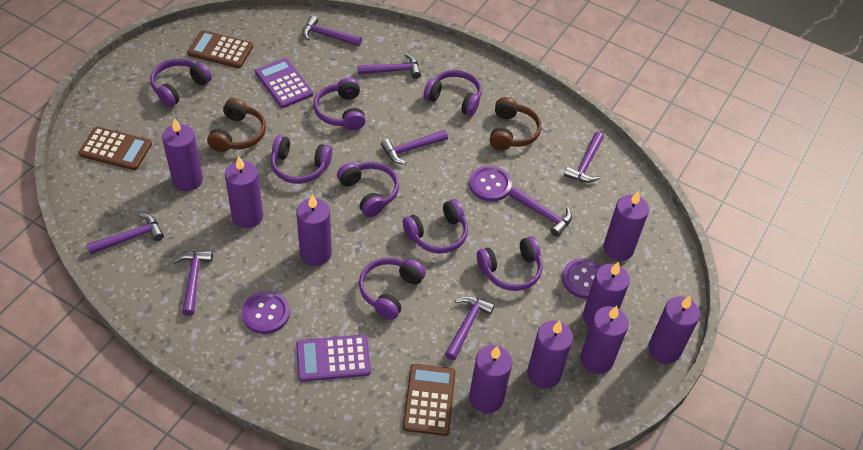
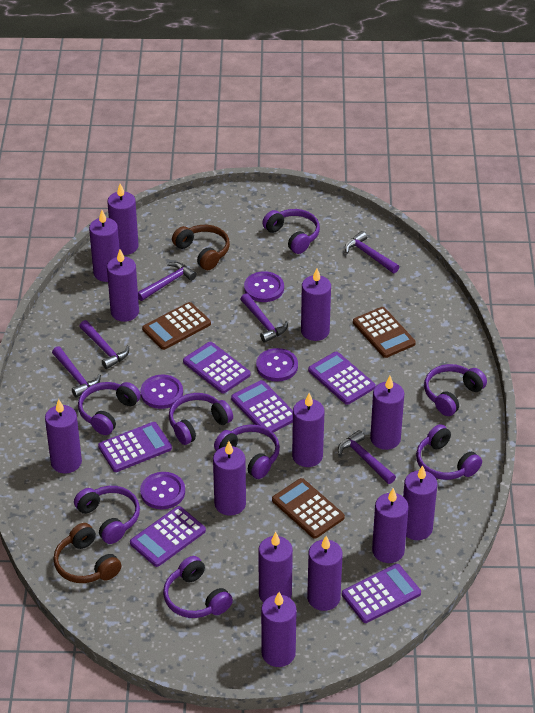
purple button: 3 -> 4
purple calculator: 2 -> 6
purple candle: 9 -> 13
purple hammer: 8 -> 6

